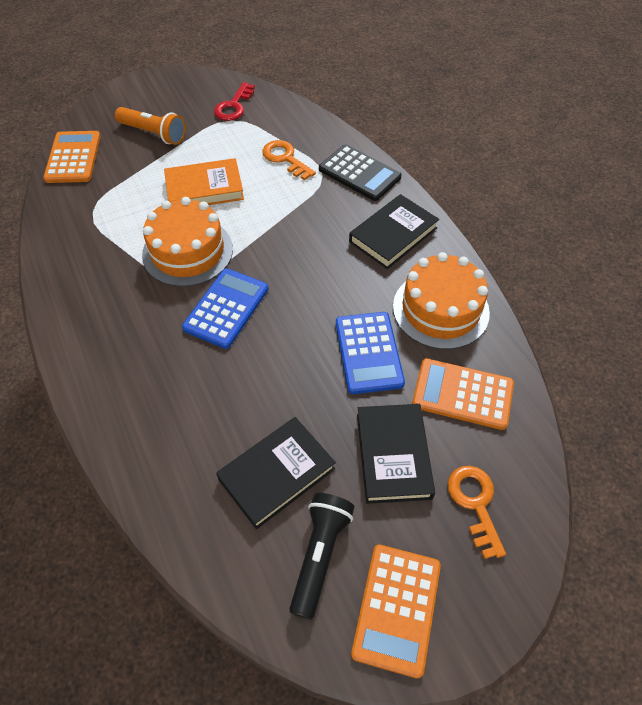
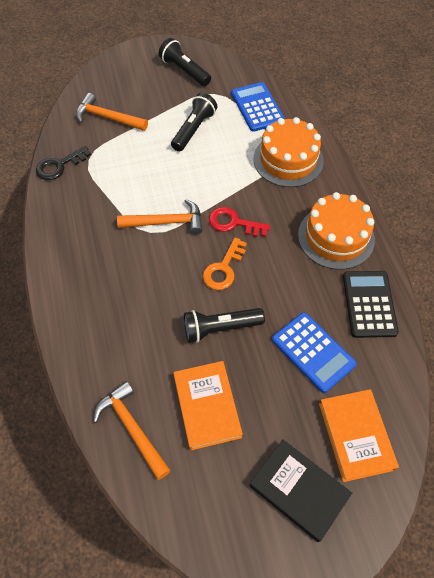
black book: 3 -> 1
black flashlight: 1 -> 3
black key: 0 -> 1
orange book: 1 -> 2
orange calculator: 3 -> 0
orange flashlight: 1 -> 0
orange hammer: 0 -> 3
orange key: 2 -> 1

